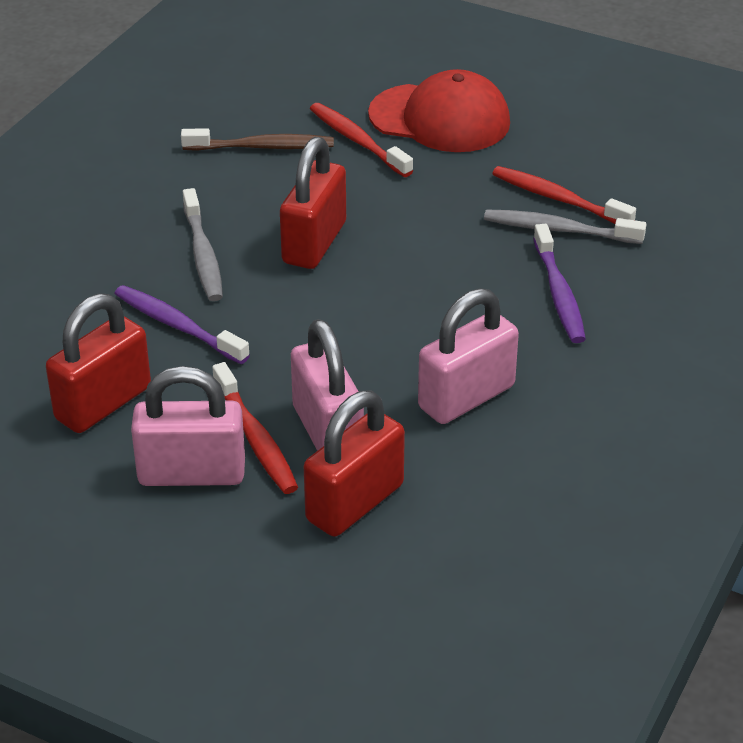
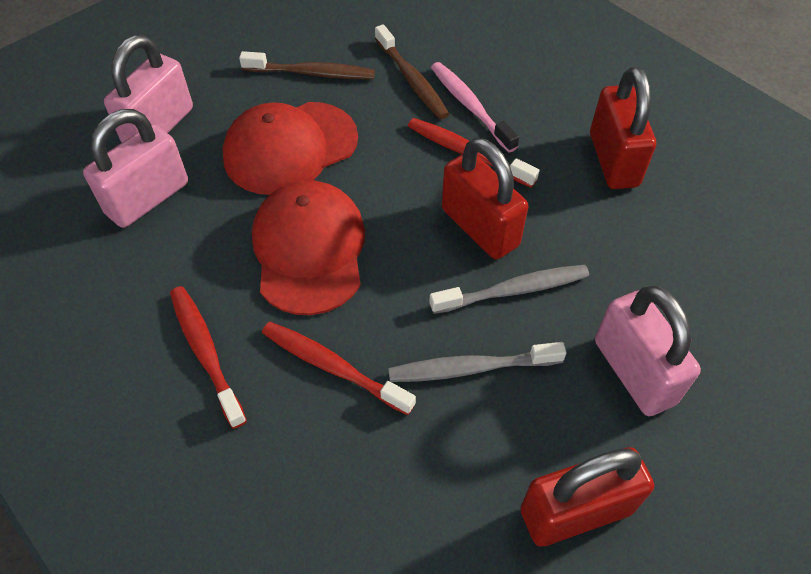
brown toothbrush: 1 -> 2
pink toothbrush: 0 -> 1
purple toothbrush: 2 -> 0
red cap: 1 -> 2

